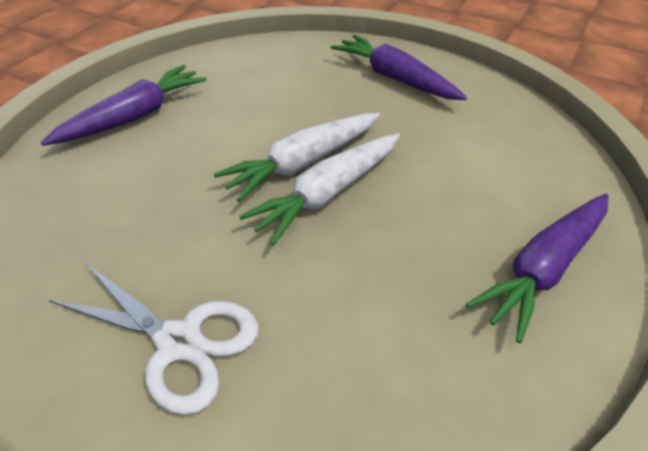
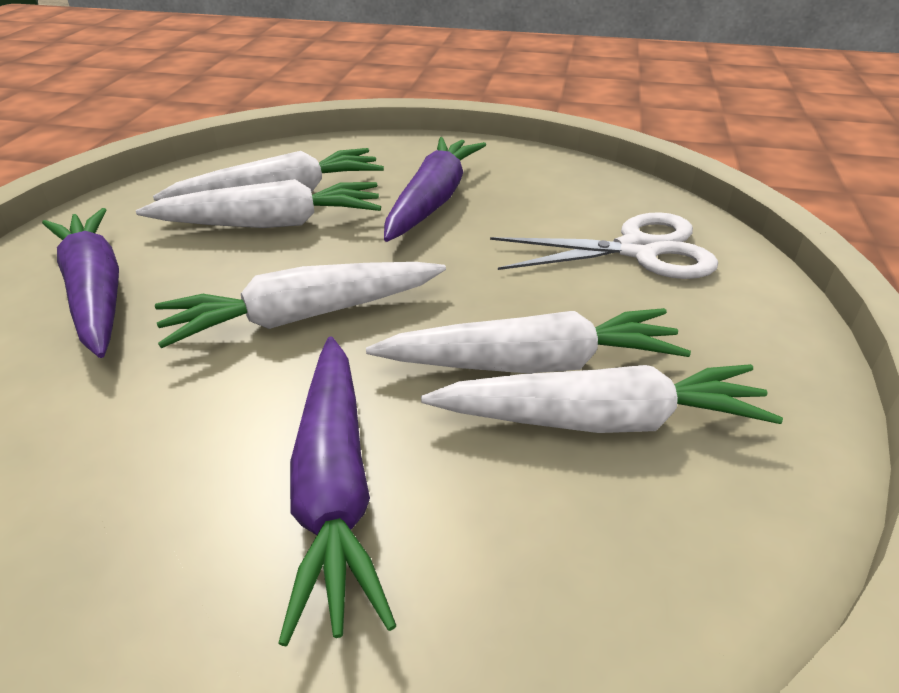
white carrot: 2 -> 5

